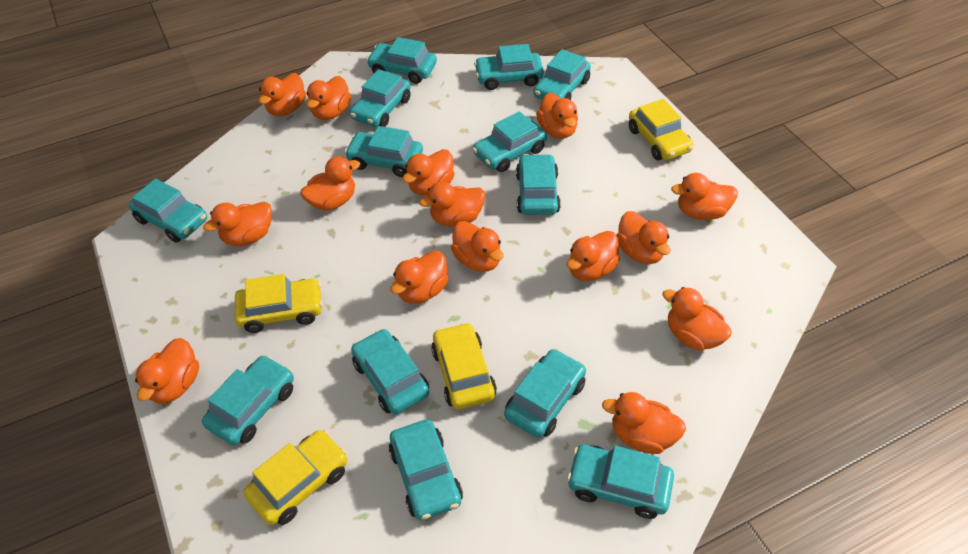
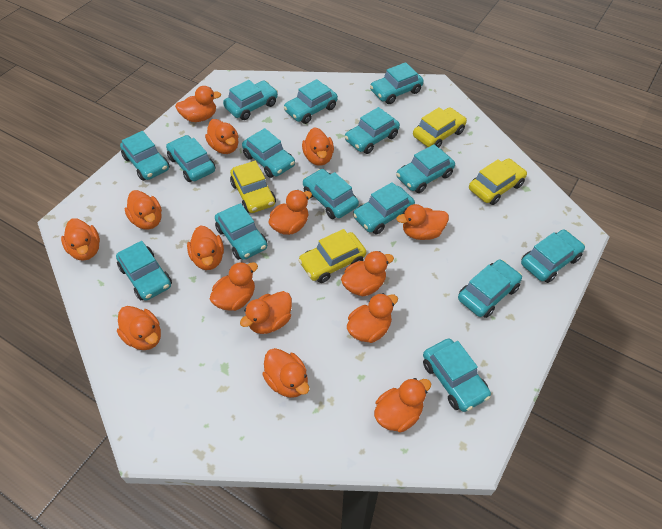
turquoise car: 13 -> 15

